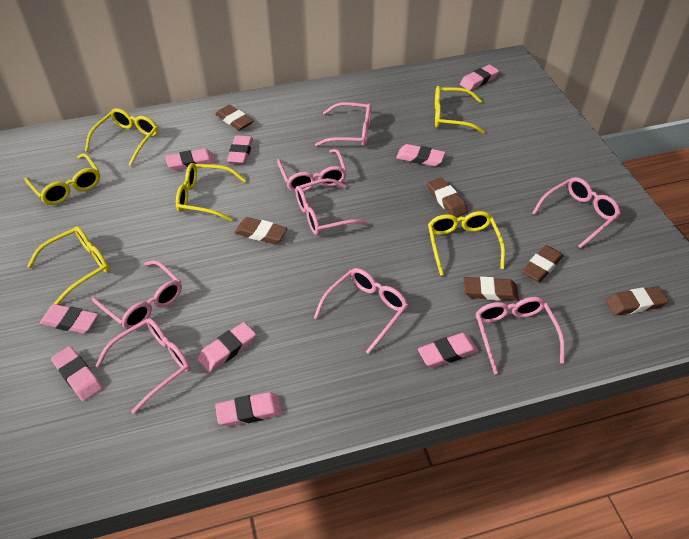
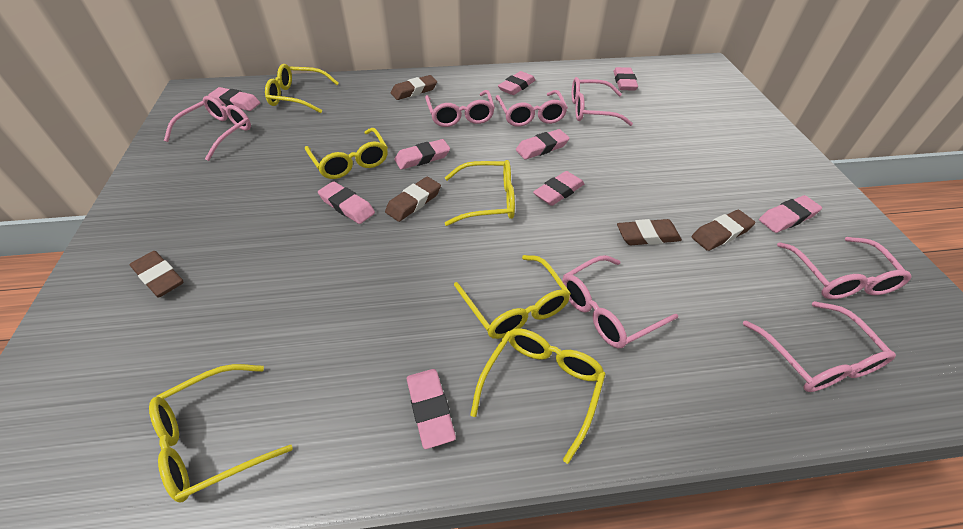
brown eraser: 6 -> 5
pink glasses: 8 -> 7

